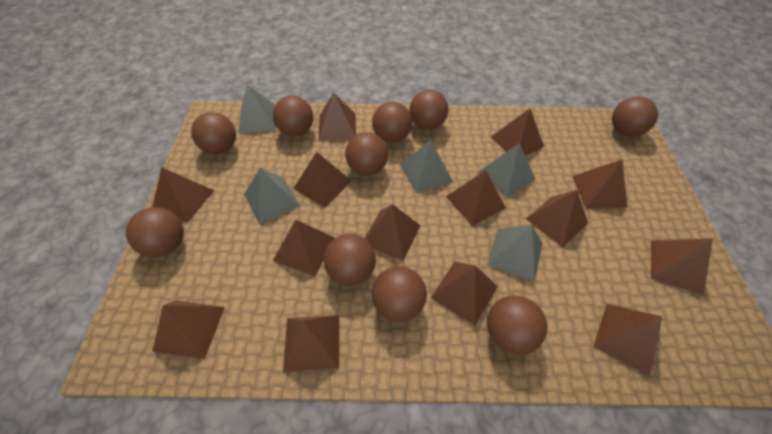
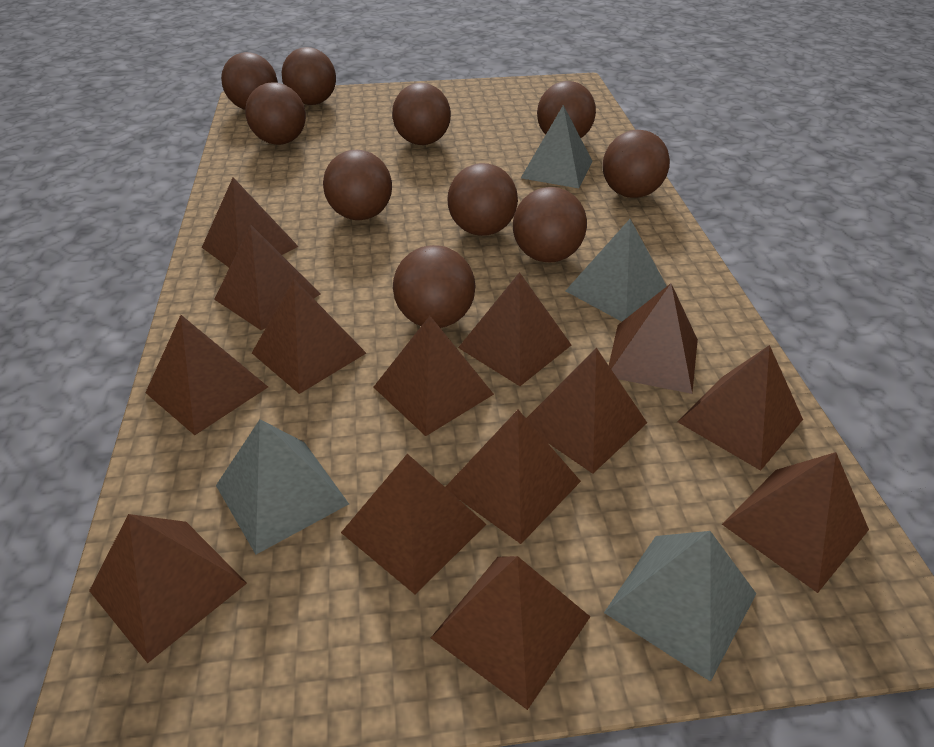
grey pyramid: 5 -> 4

